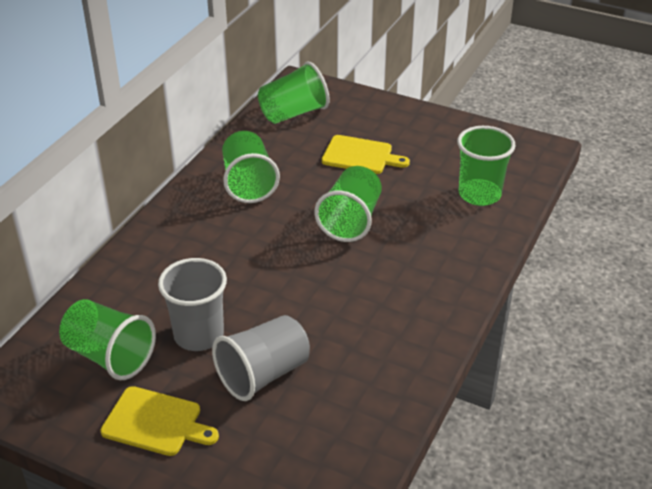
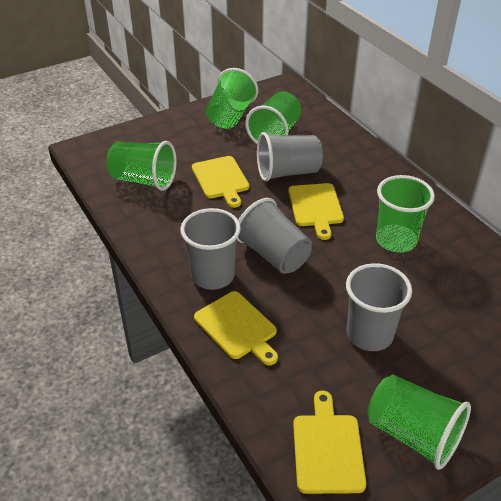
grey cup: 2 -> 4
yellow cutting board: 2 -> 4

